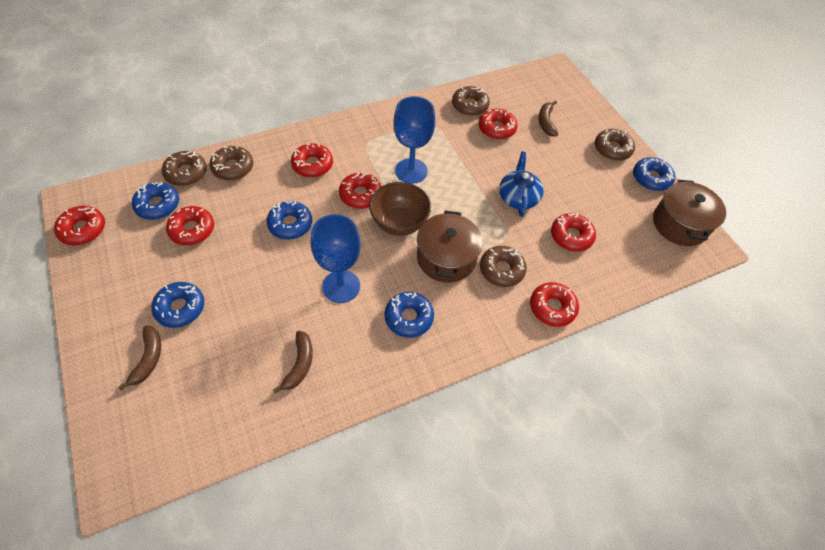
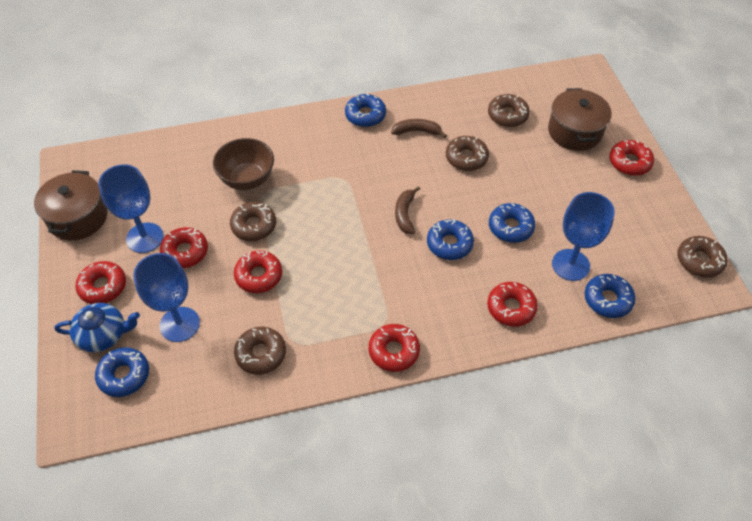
blue goblet: 2 -> 3
brown banana: 3 -> 2
red donut: 7 -> 6

